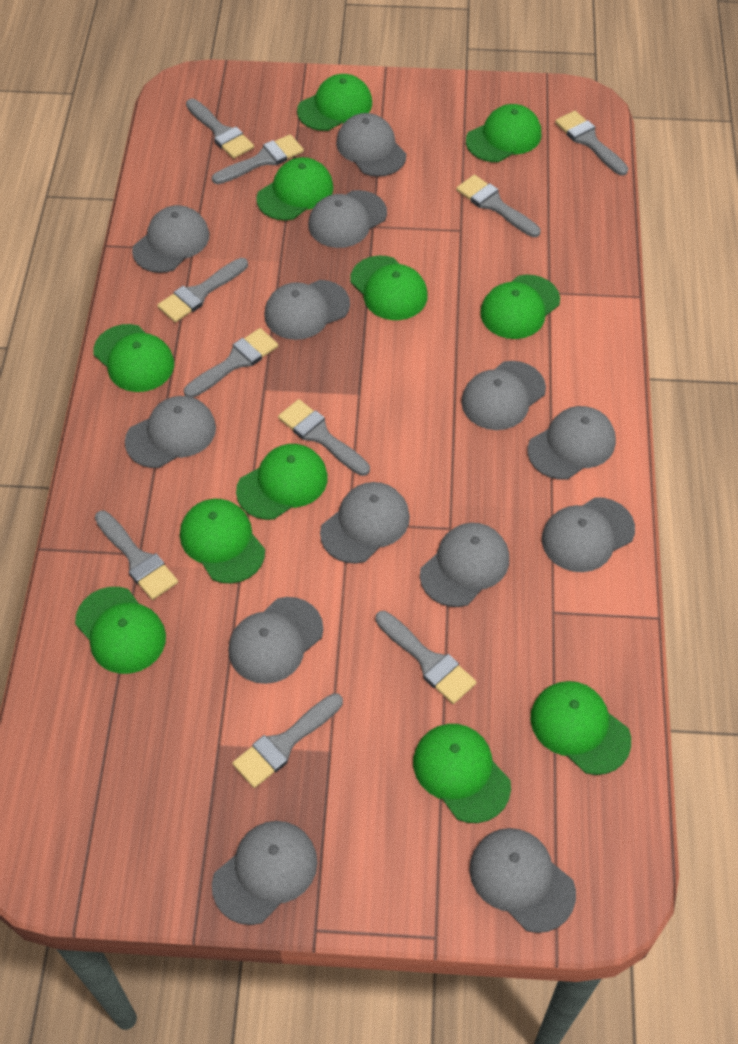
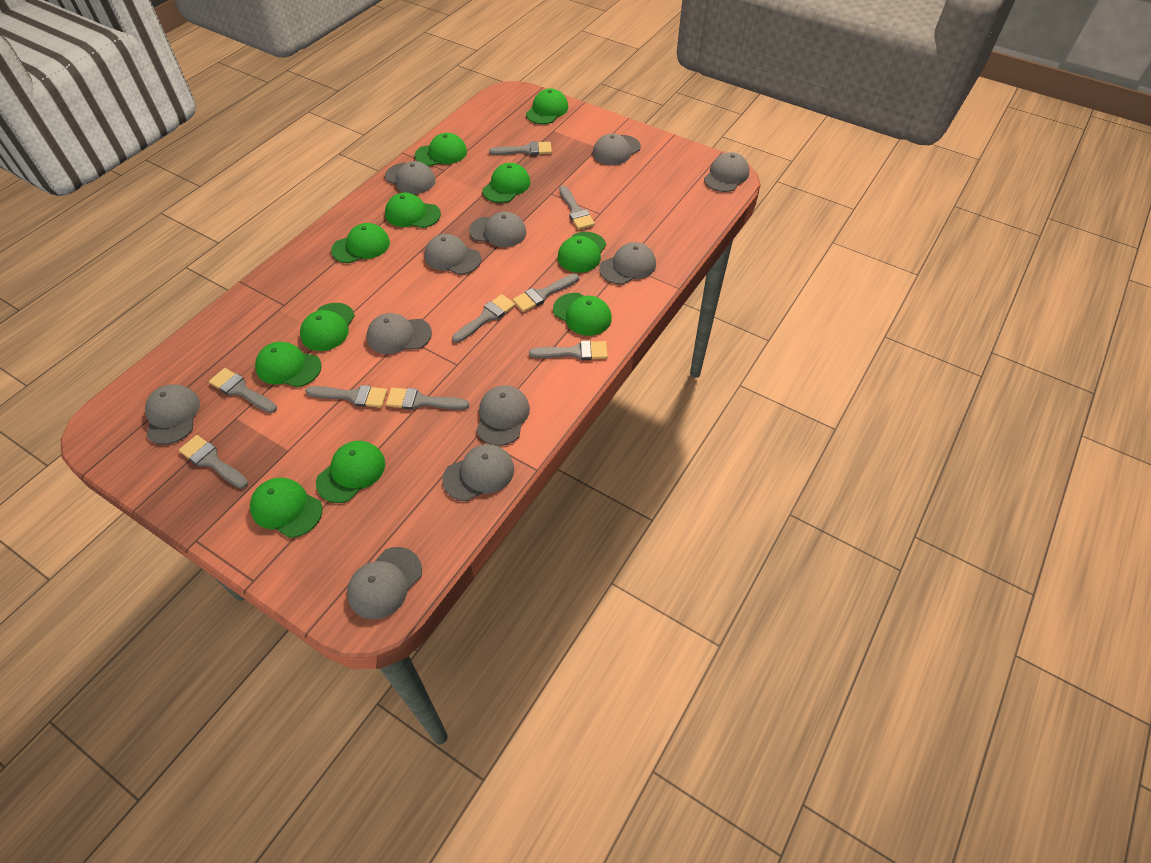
grey brush: 10 -> 9
grey cap: 13 -> 11

